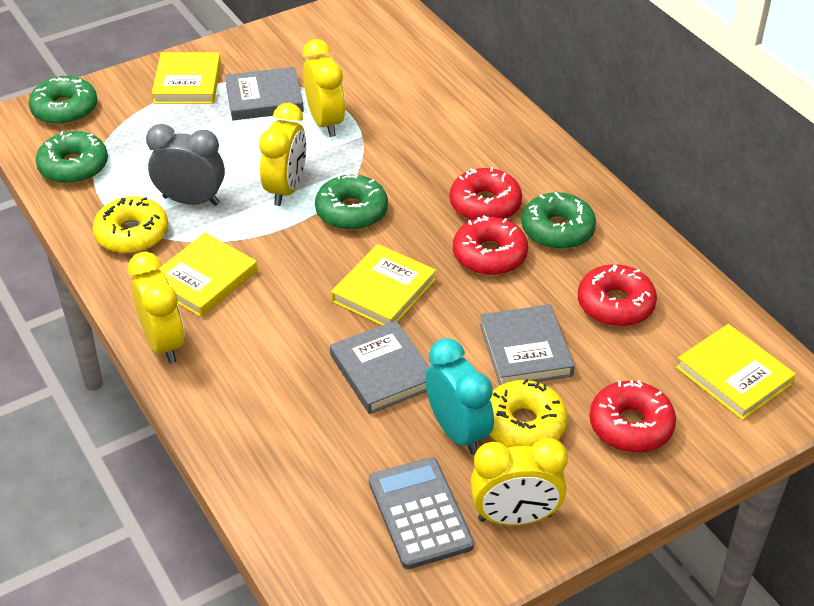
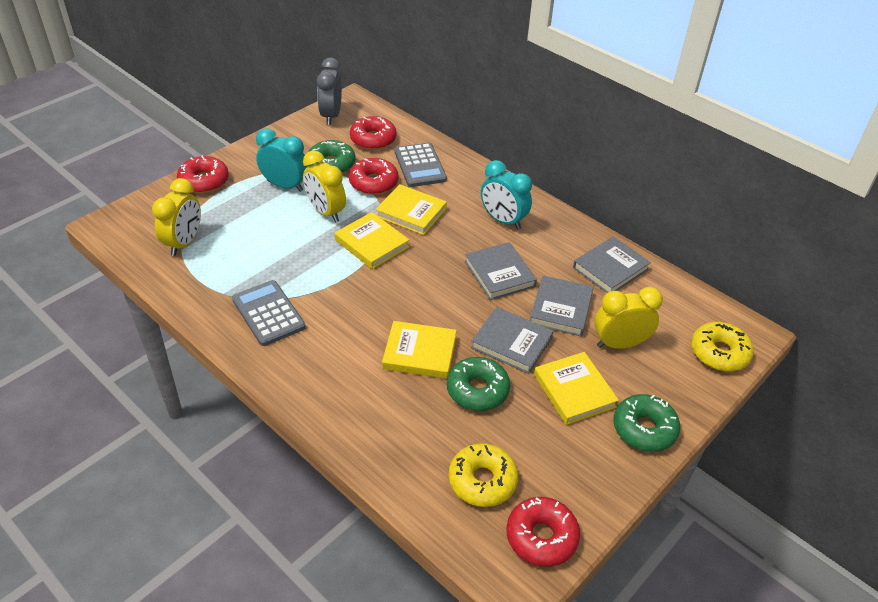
green donut: 4 -> 3
grey book: 3 -> 4
grey calculator: 1 -> 2
turquoise clock: 1 -> 2
yellow clock: 4 -> 3

